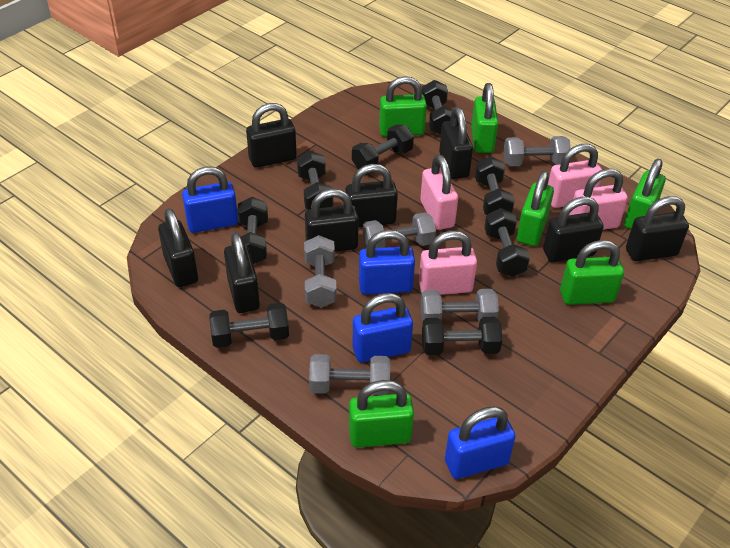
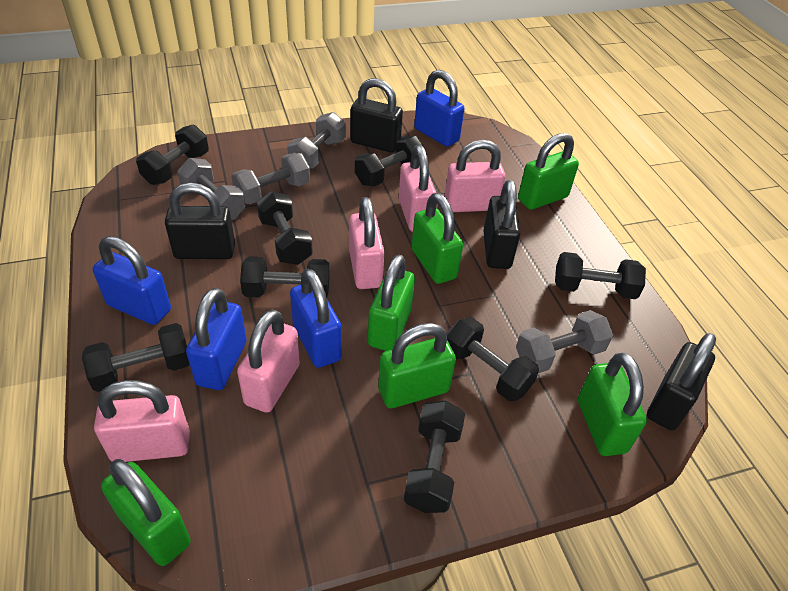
black padlock: 8 -> 4
grey dumbbell: 5 -> 4
pink padlock: 4 -> 5

